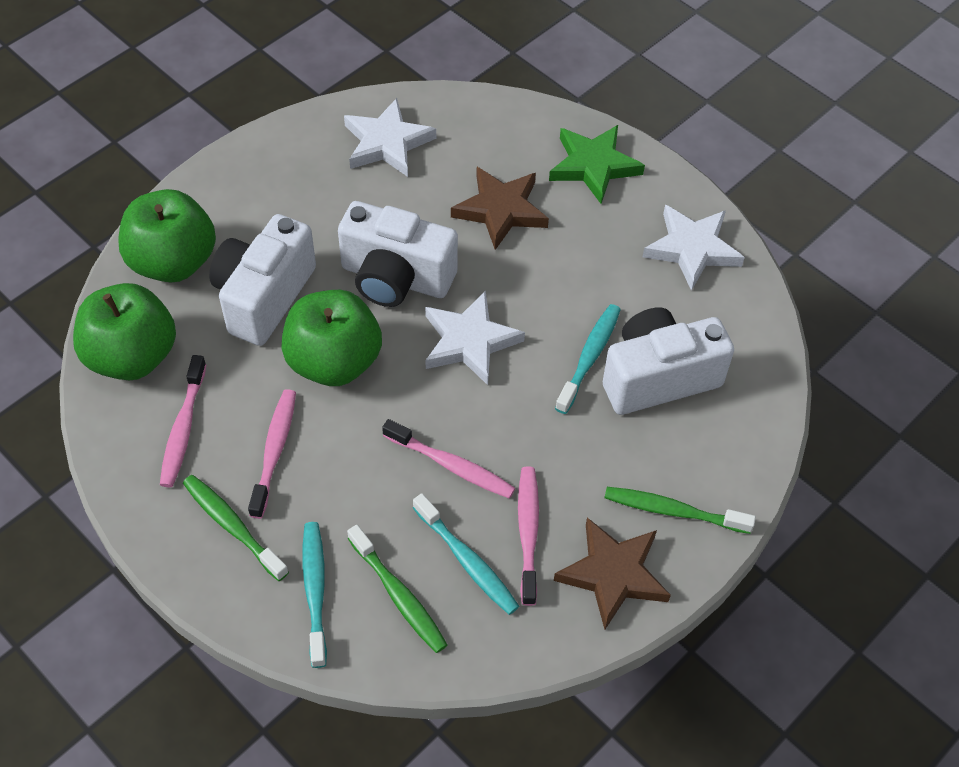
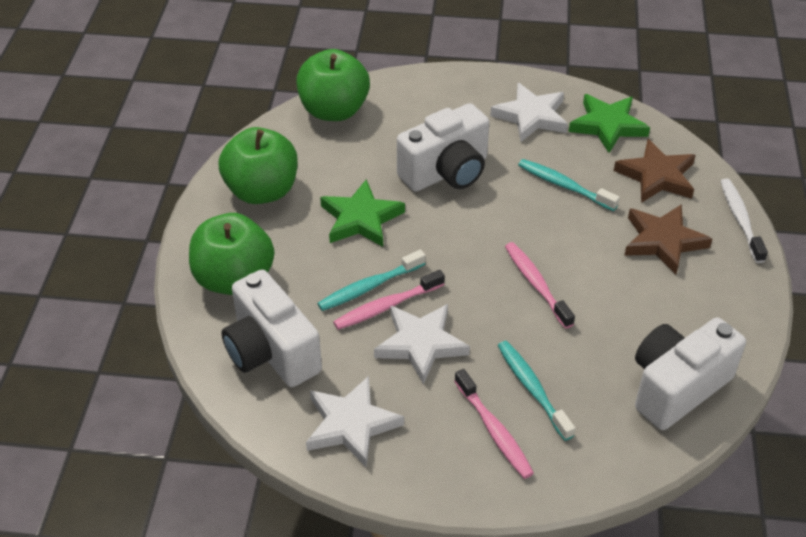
green star: 1 -> 2
green toothbrush: 3 -> 0
pink toothbrush: 4 -> 3
white toothbrush: 0 -> 1

